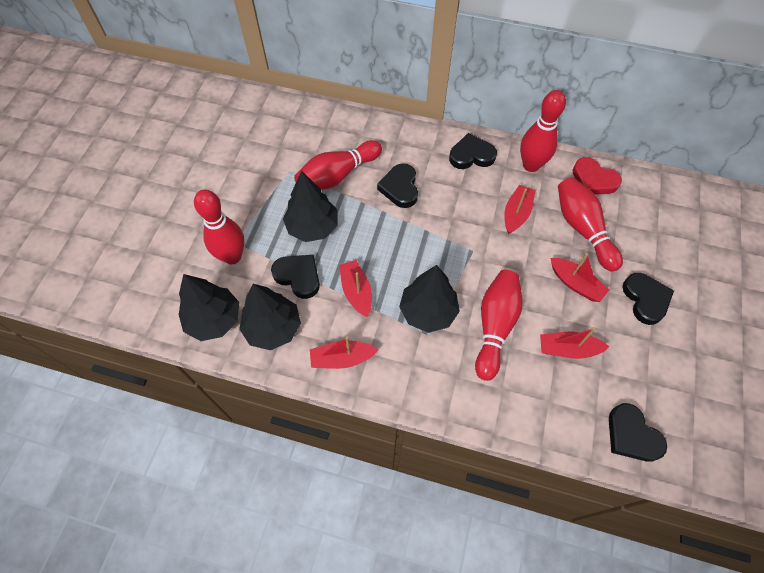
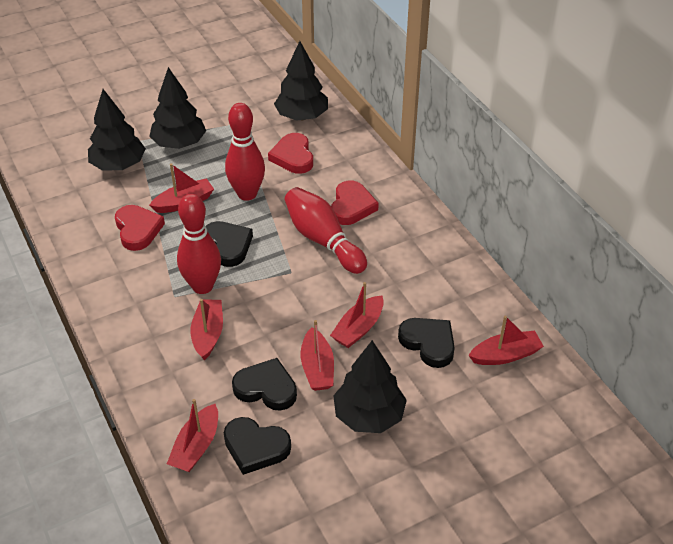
black heart: 5 -> 4
red boat: 5 -> 6
red bowling pin: 5 -> 3
red heart: 1 -> 3

